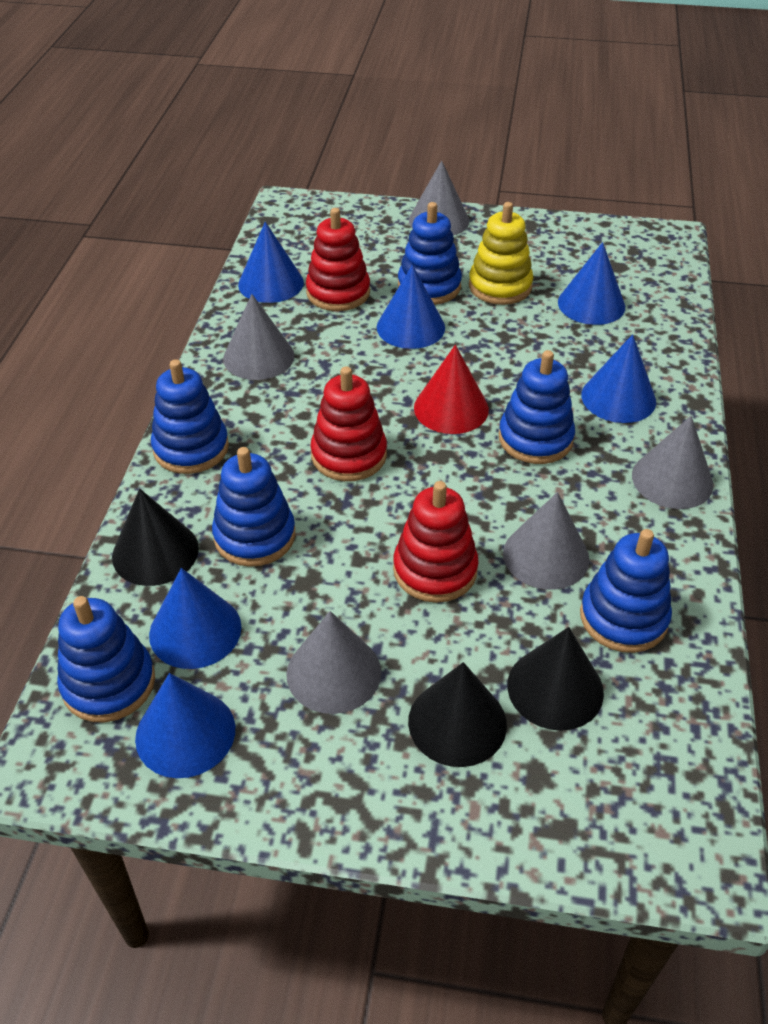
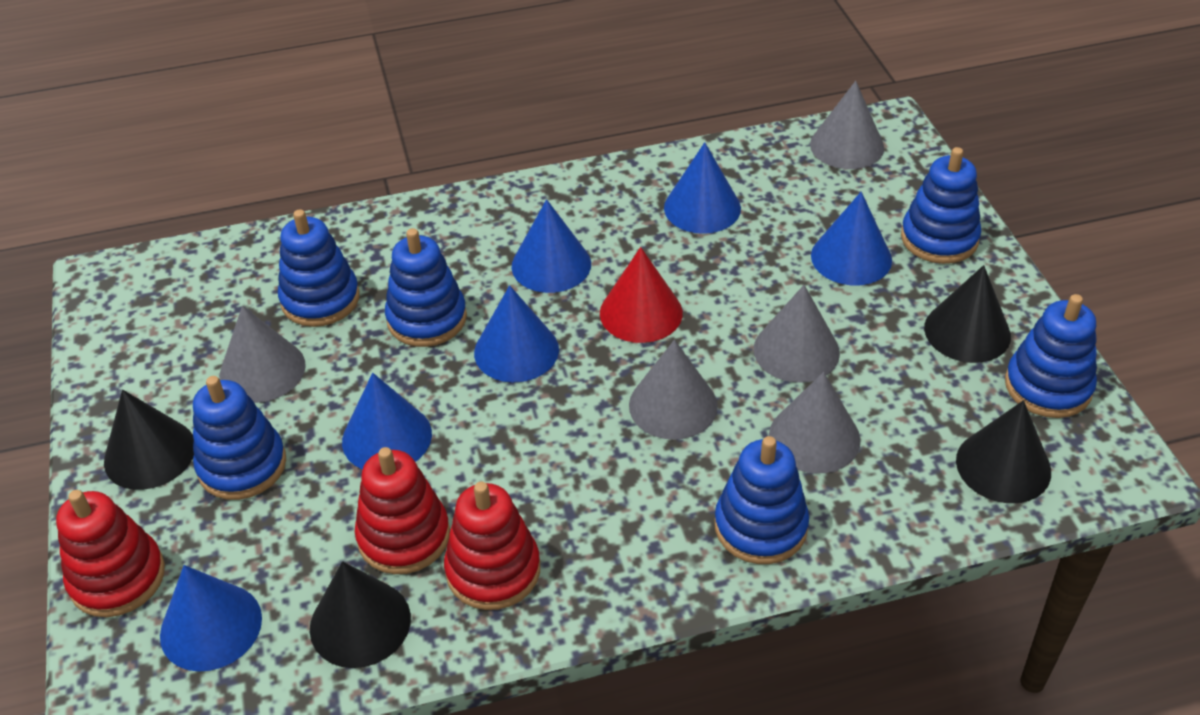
black cone: 3 -> 4
yellow stacking toy: 1 -> 0

